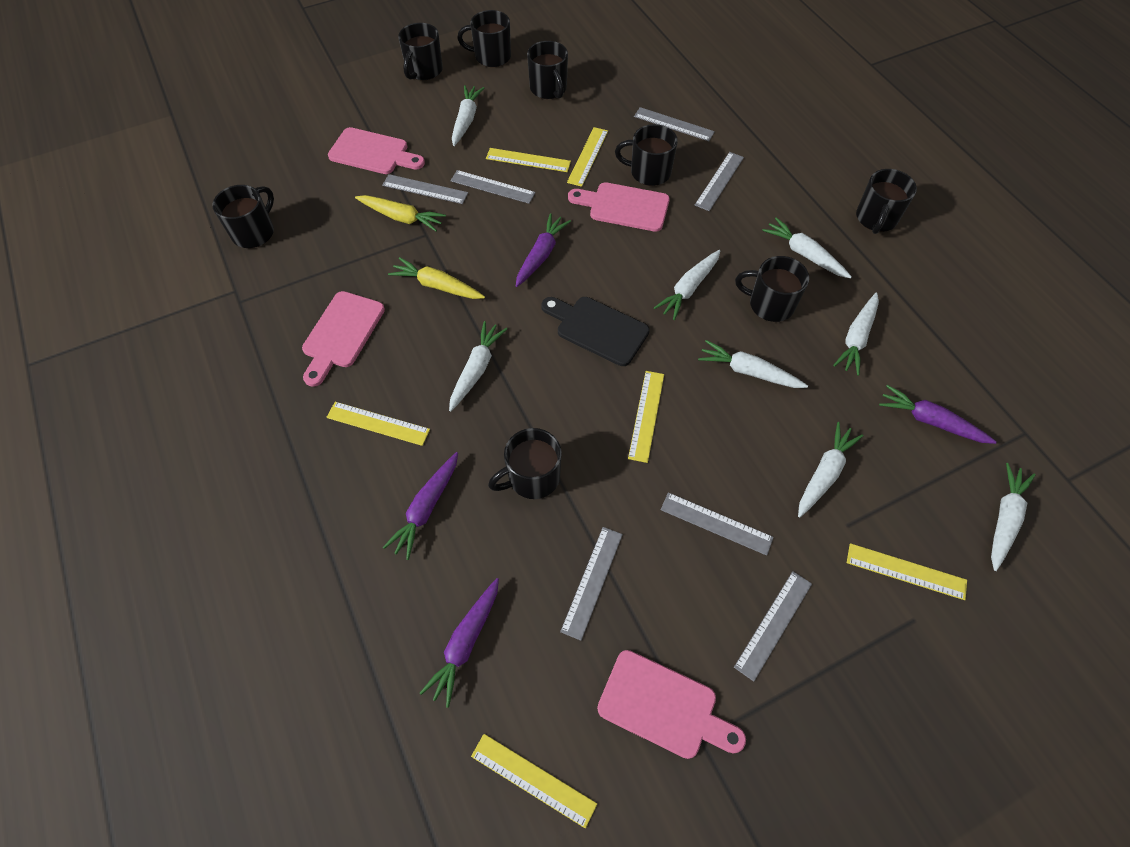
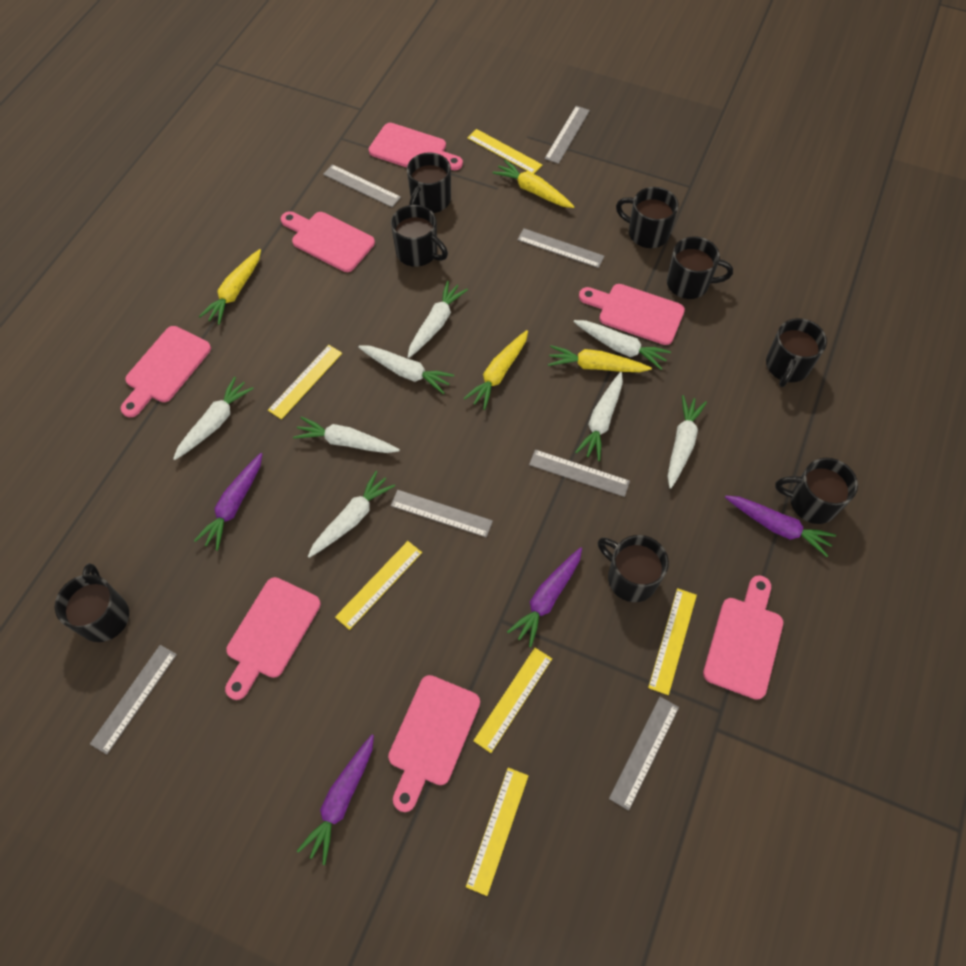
black cutting board: 1 -> 0
pink cutting board: 4 -> 7
yellow carrot: 2 -> 4

